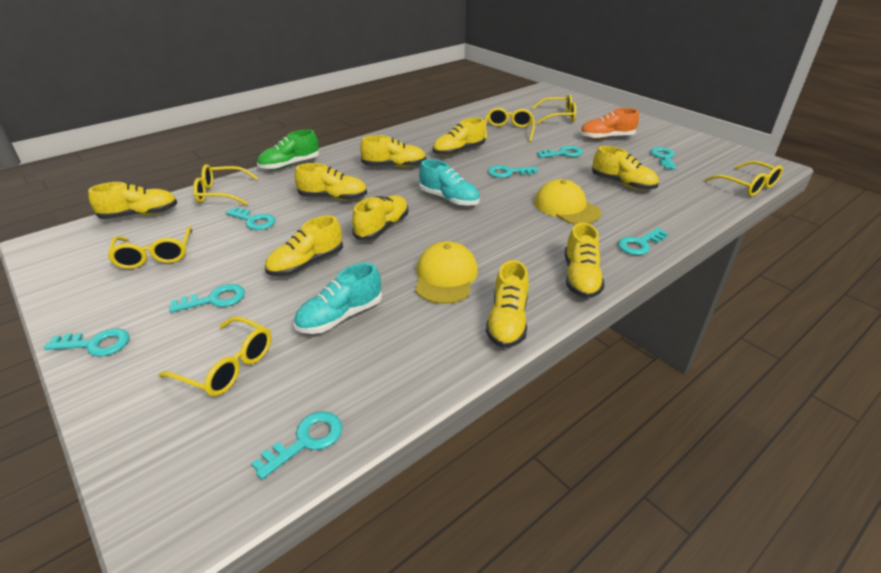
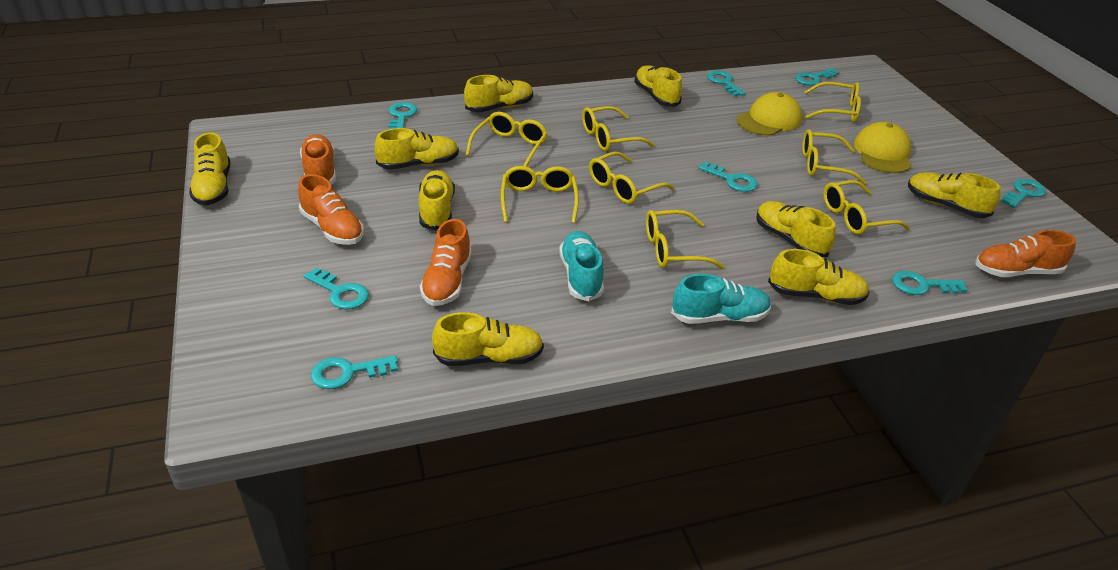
green shoe: 1 -> 0
orange shoe: 1 -> 4
yellow glasses: 6 -> 8

